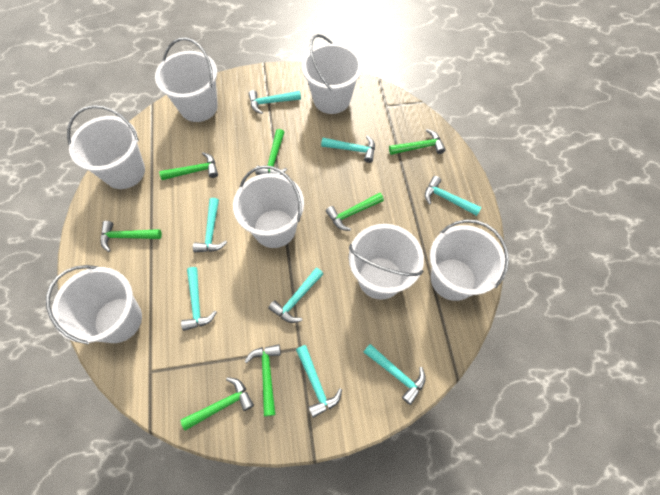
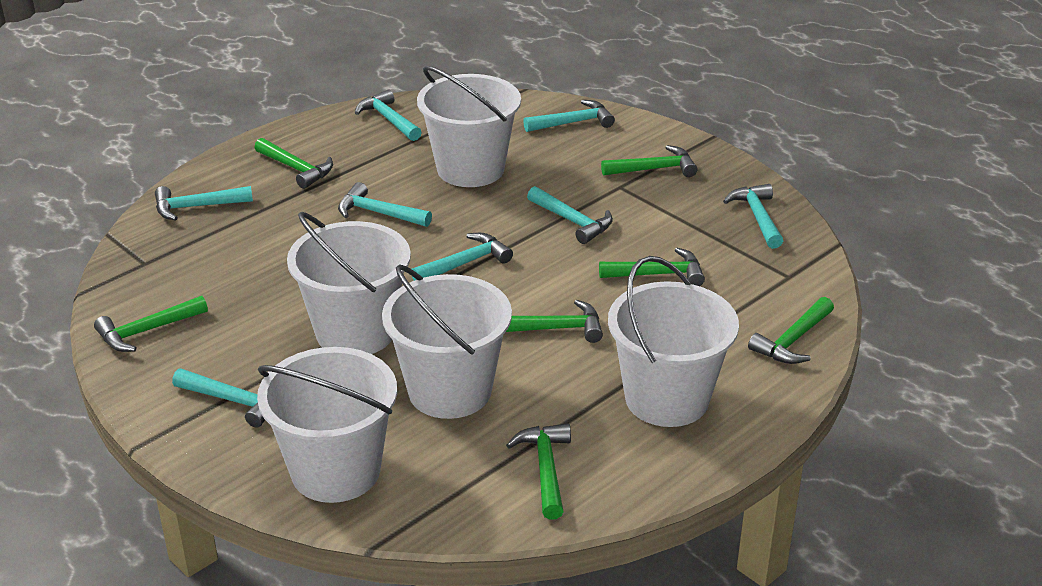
white bucket: 7 -> 5

